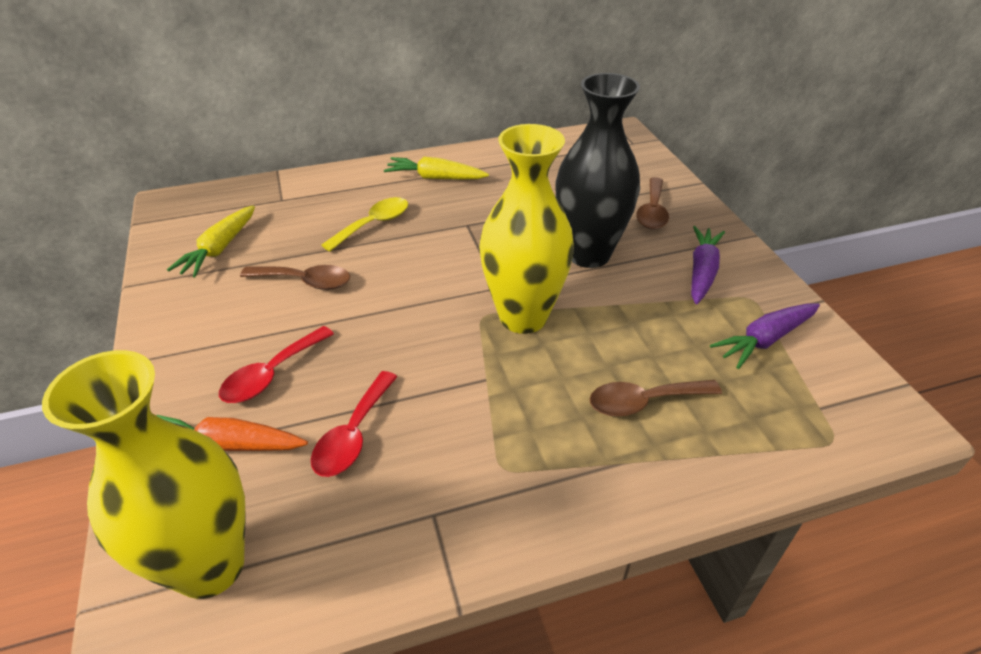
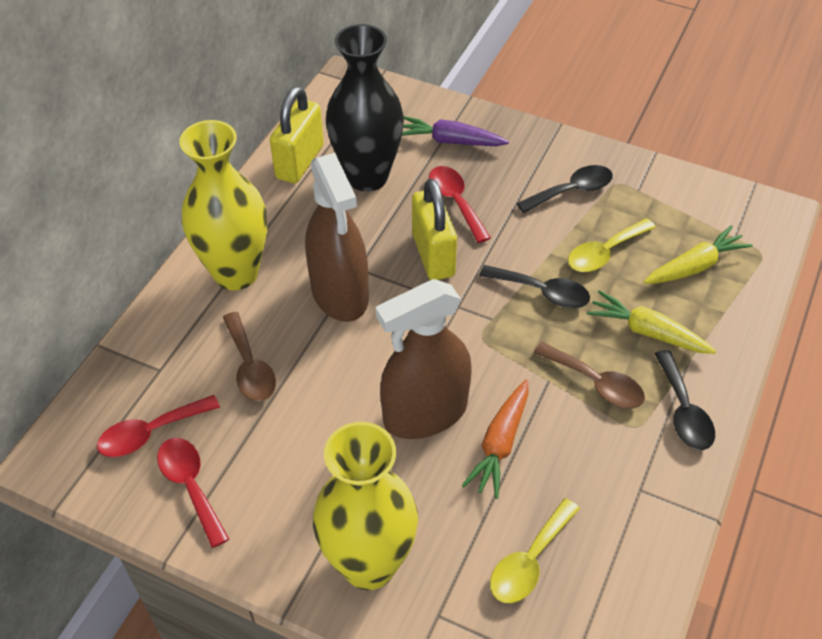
black spoon: 0 -> 3
brown spoon: 3 -> 2
brown spray bottle: 0 -> 2
purple carrot: 2 -> 1
red spoon: 2 -> 3
yellow padlock: 0 -> 2
yellow spoon: 1 -> 2

